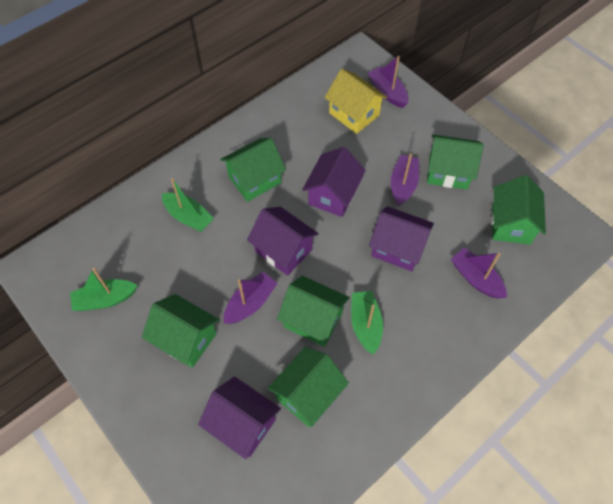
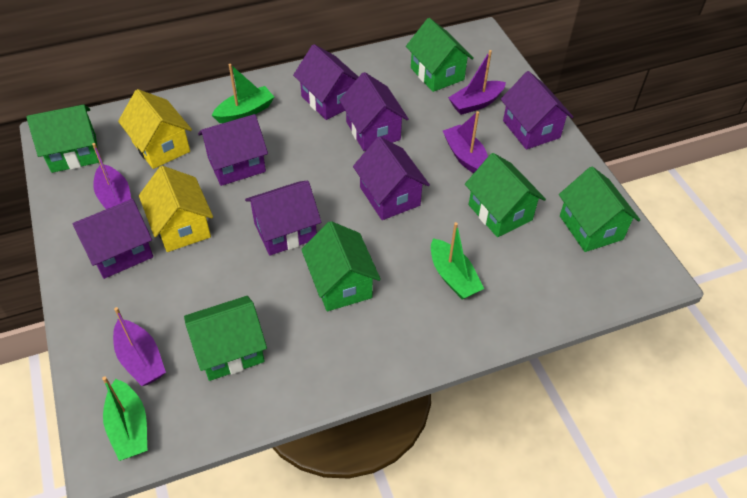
purple house: 4 -> 7
yellow house: 1 -> 2

